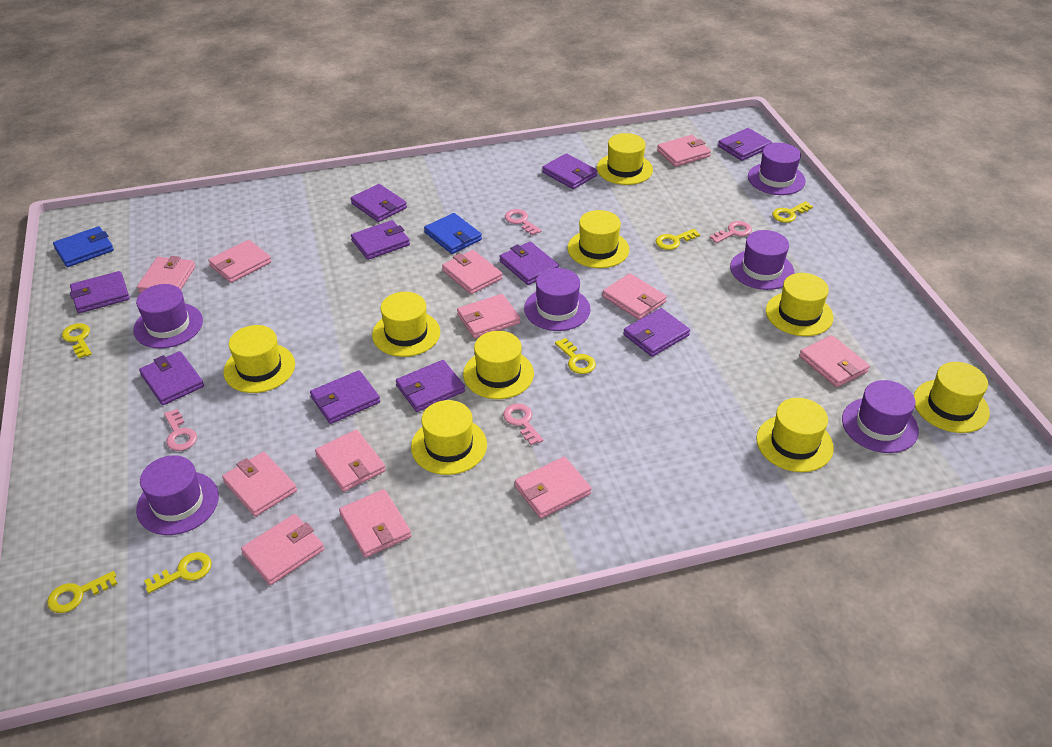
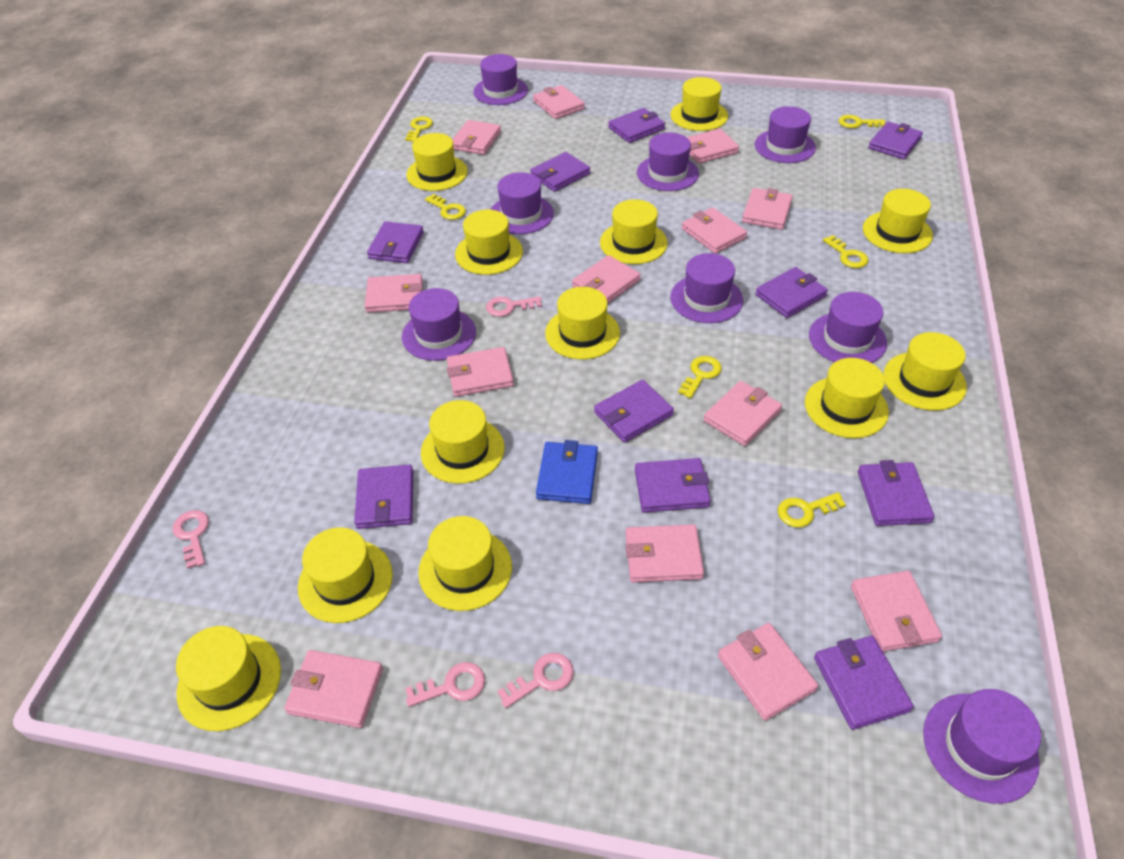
blue wallet: 2 -> 1
pink wallet: 12 -> 13
purple hat: 6 -> 8
yellow hat: 9 -> 12

